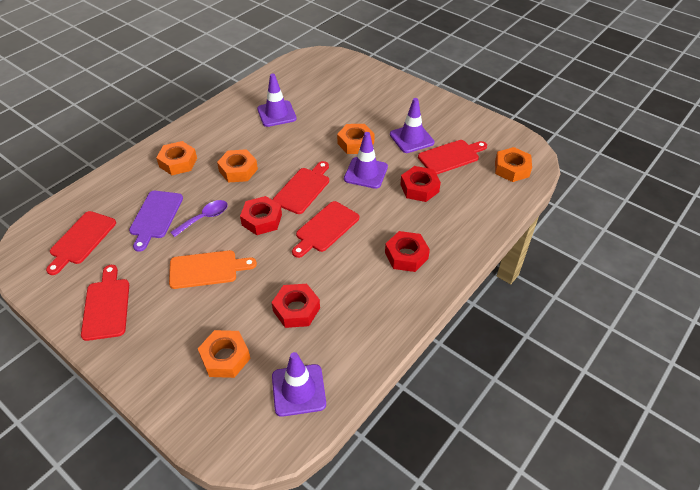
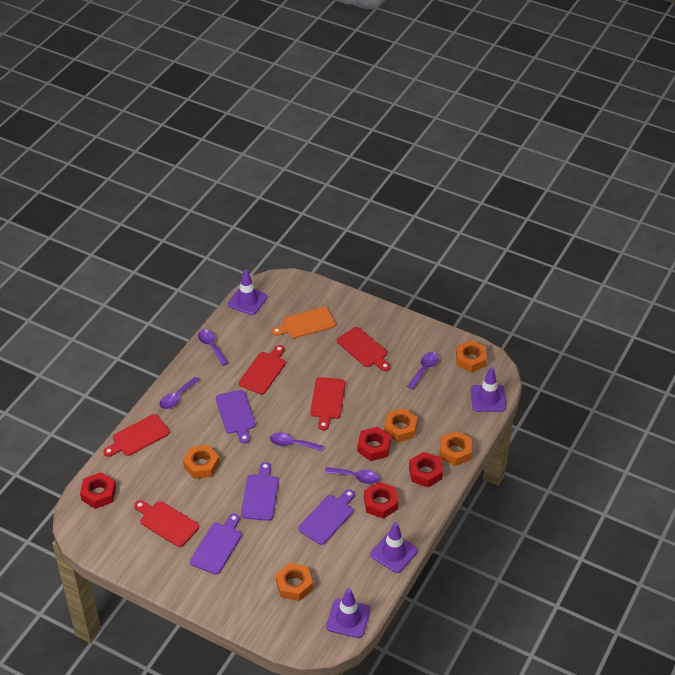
purple cutting board: 1 -> 4
purple spoon: 1 -> 5

